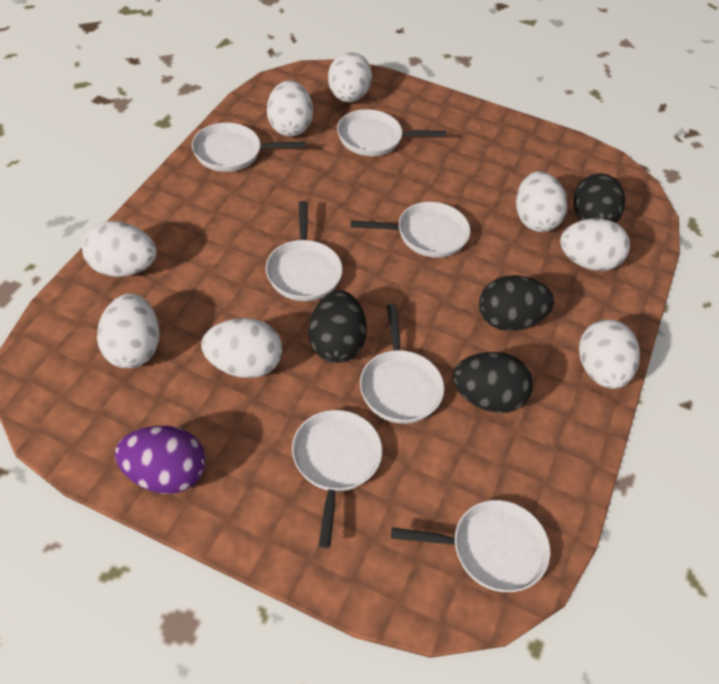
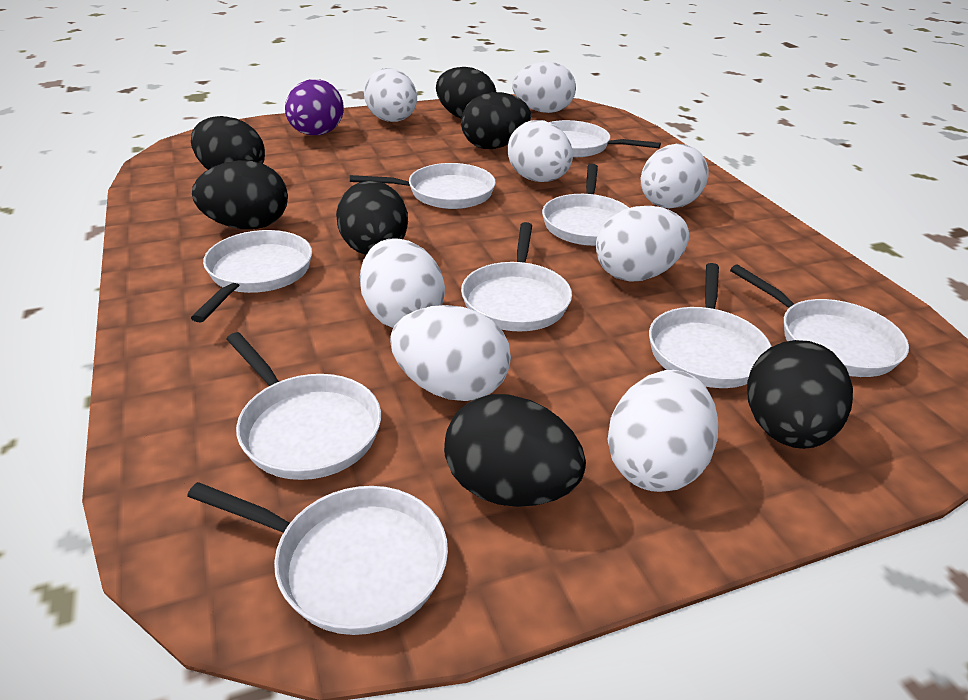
black egg: 4 -> 7
white pan: 7 -> 9

